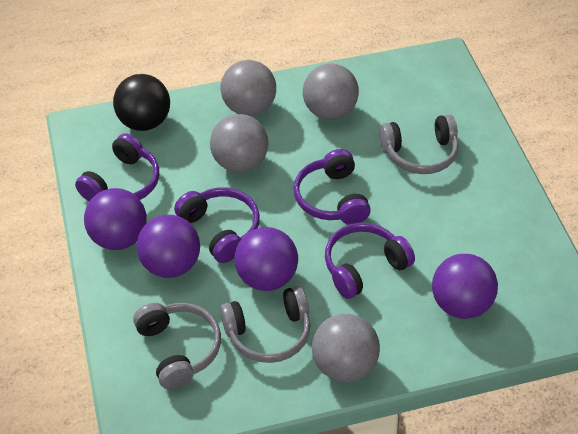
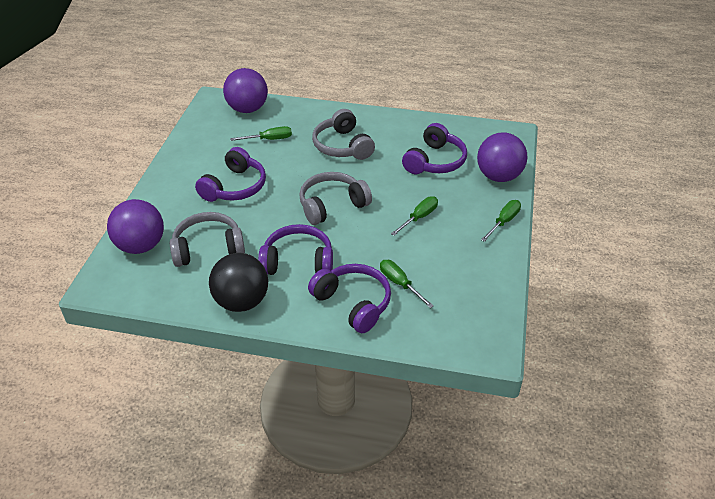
green screwdriver: 0 -> 4
grey ball: 4 -> 0
purple ball: 4 -> 3

